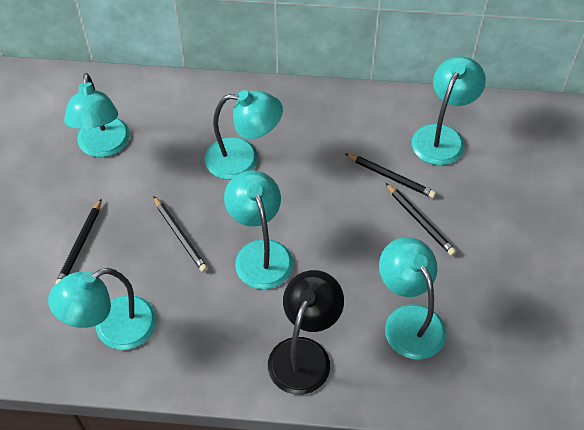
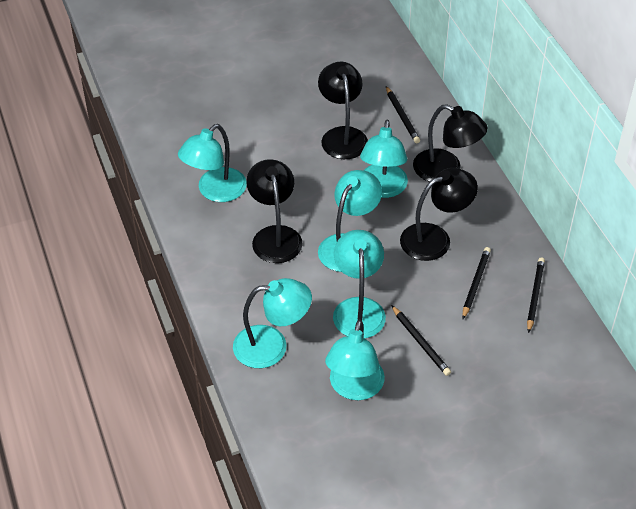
black lamp: 1 -> 4

